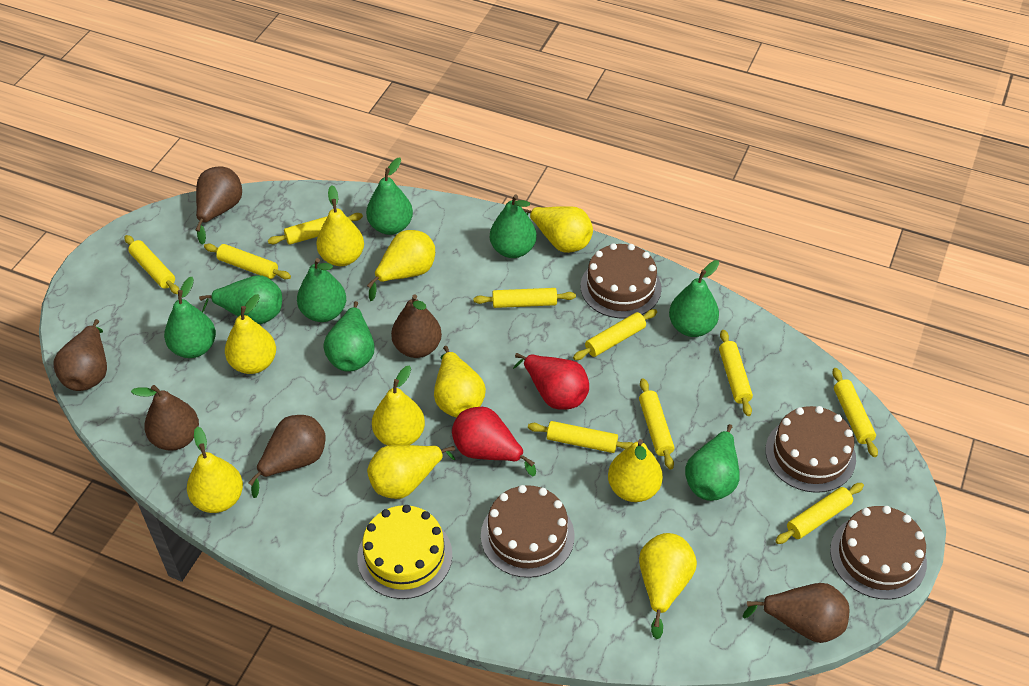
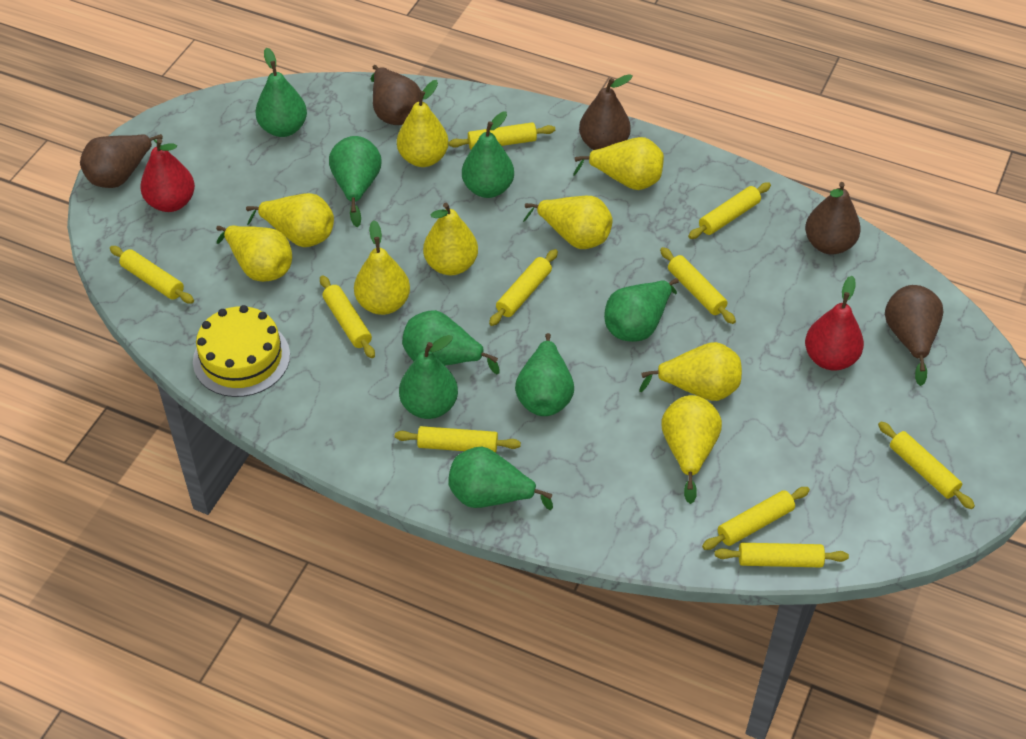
brown cake: 4 -> 0
brown pear: 6 -> 5
yellow pear: 10 -> 9

